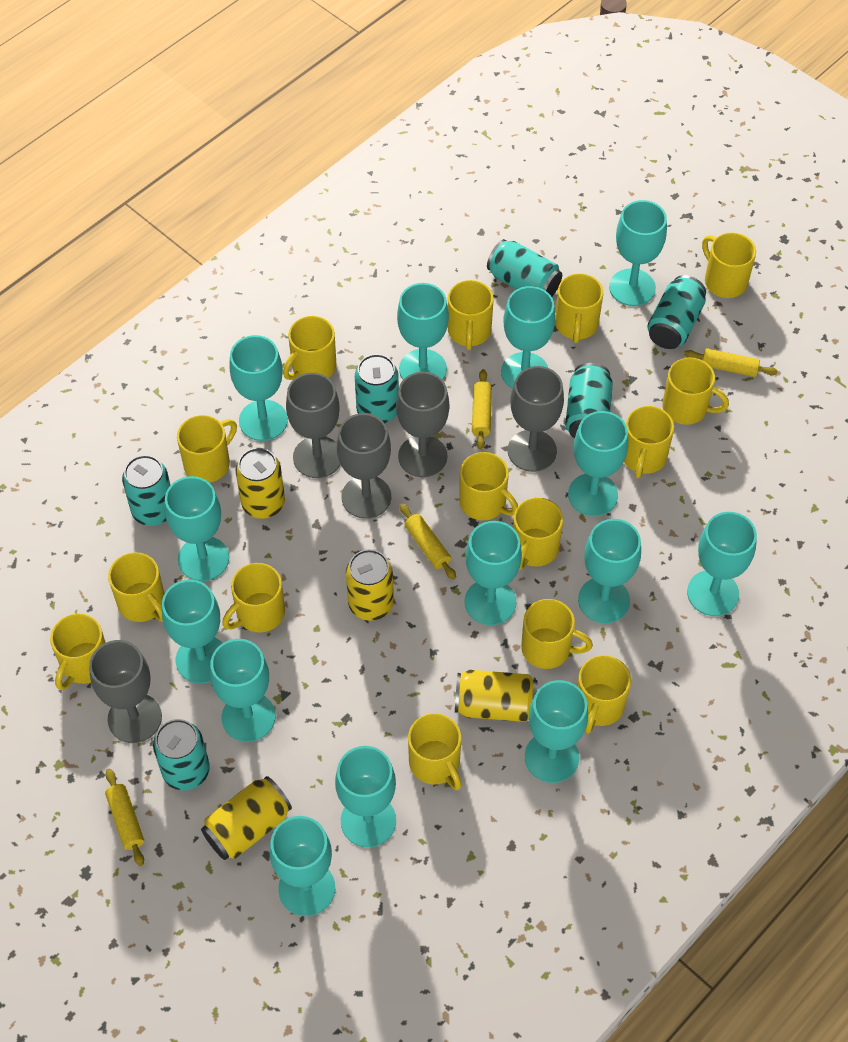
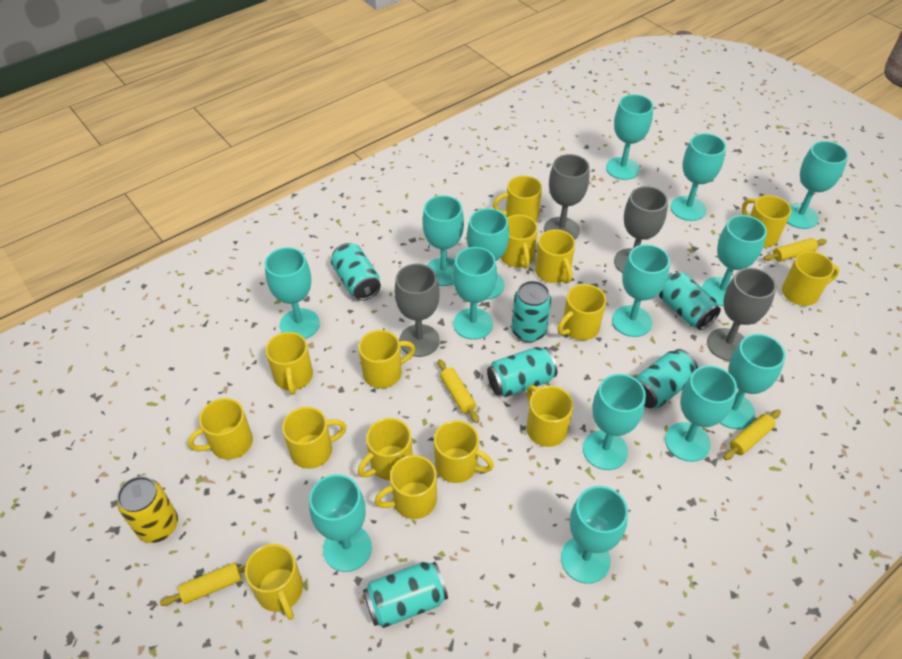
grey goblet: 5 -> 4
yellow can: 4 -> 1

